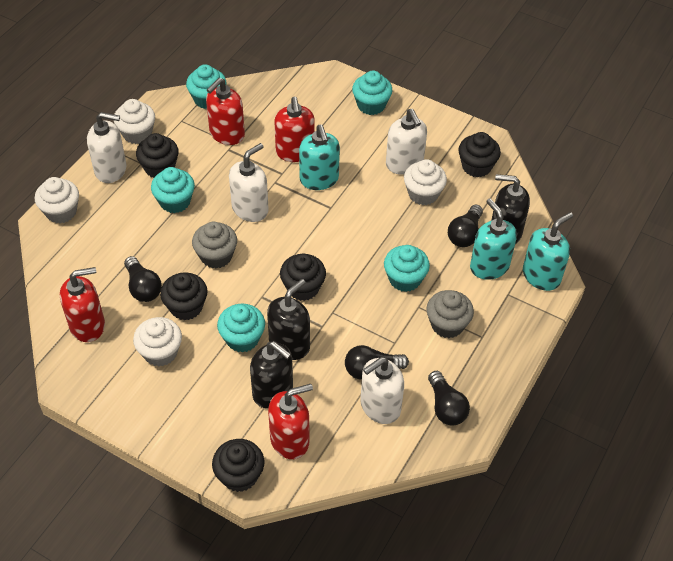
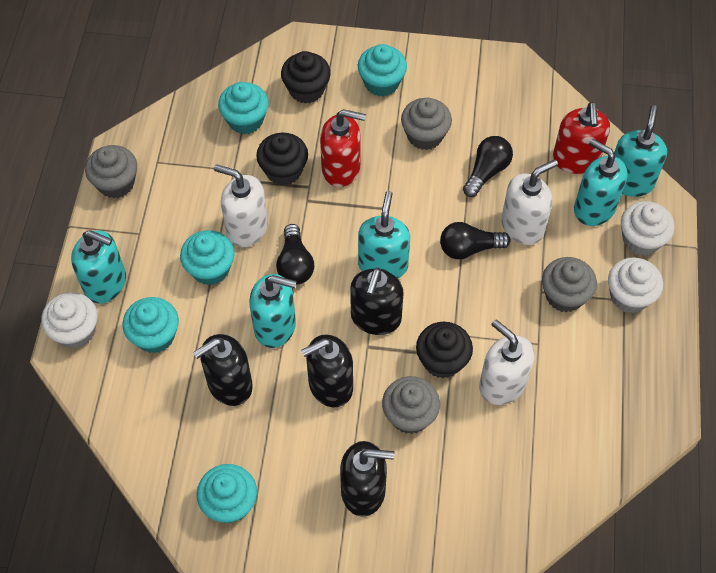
black cupcake: 5 -> 3
black light bulb: 4 -> 3
black soap dispenser: 3 -> 4
grey cupcake: 2 -> 4
red soap dispenser: 4 -> 2
turquoise soap dispenser: 3 -> 5
white cupcake: 4 -> 3
white soap dispenser: 4 -> 3

